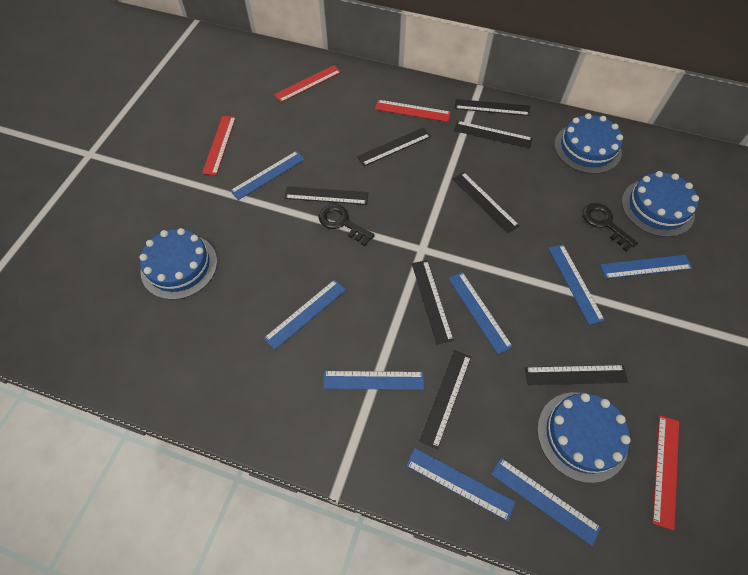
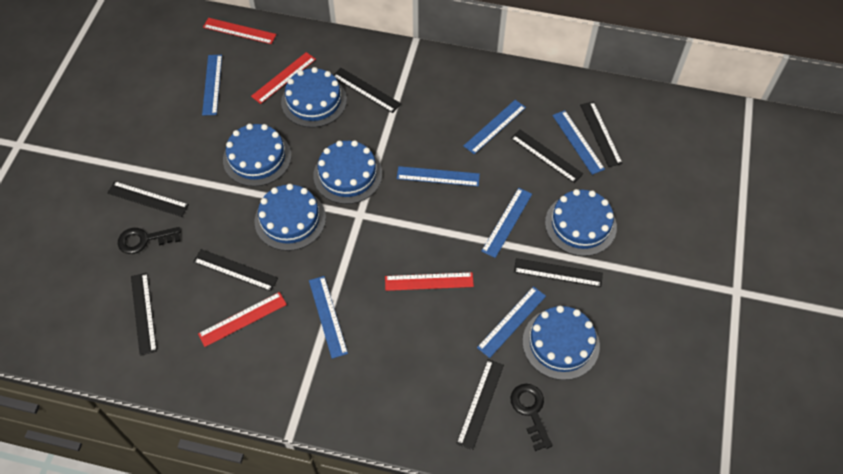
blue cake: 4 -> 6
blue ruler: 8 -> 7

